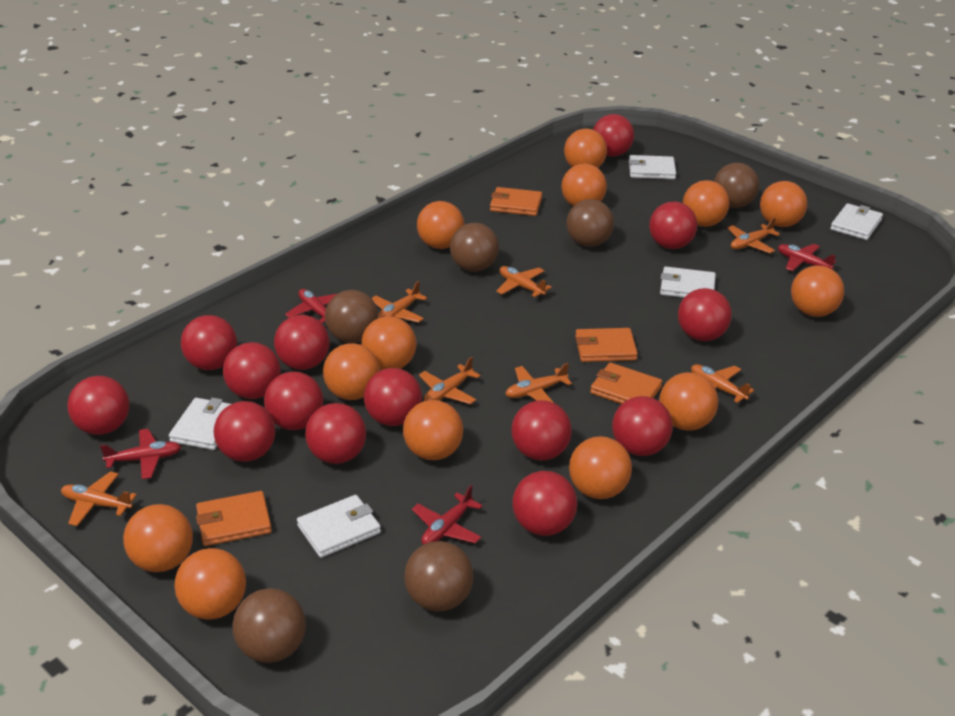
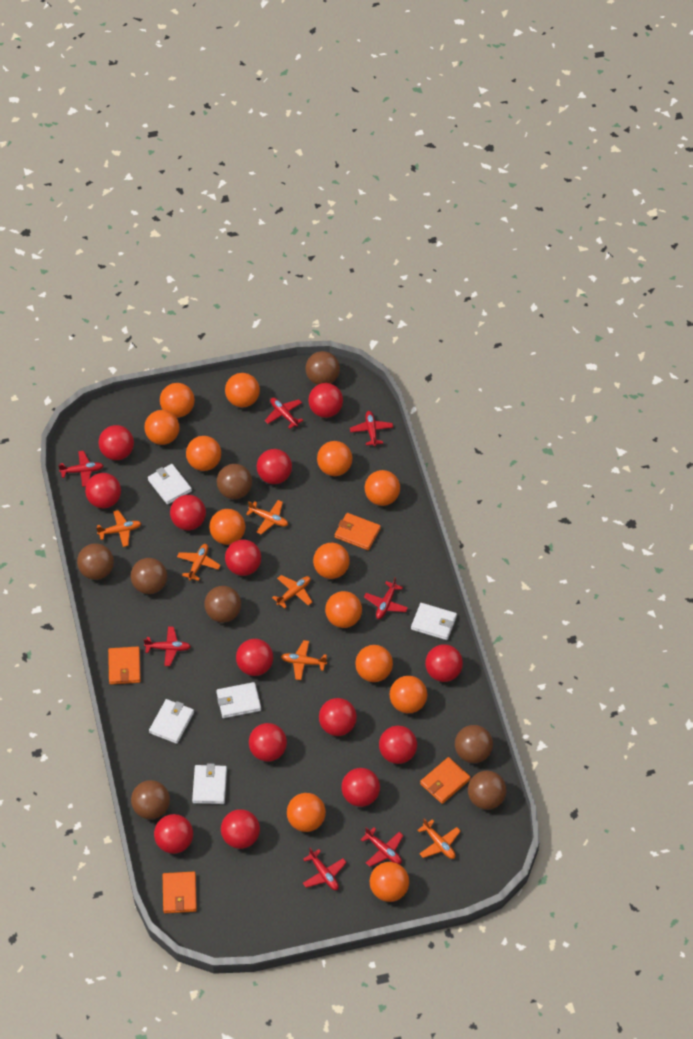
brown ball: 6 -> 8
orange plane: 7 -> 6
red plane: 4 -> 7

